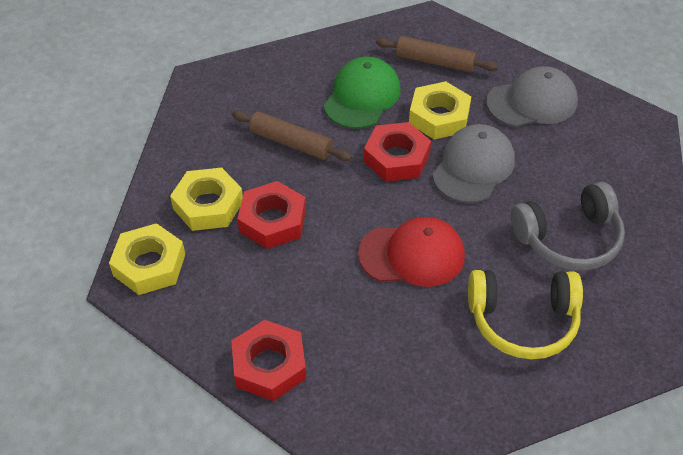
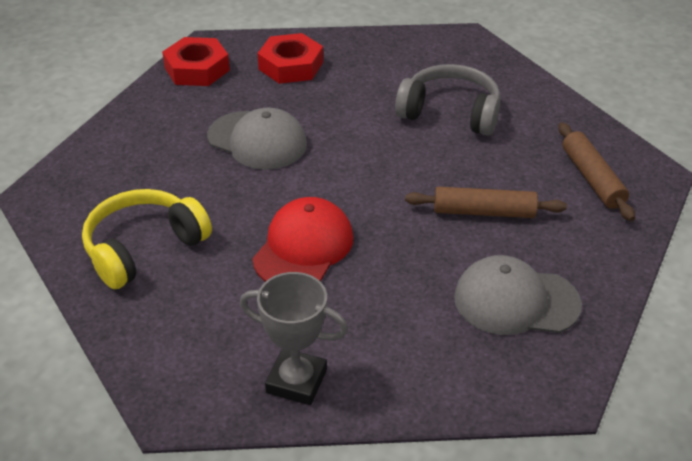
green cap: 1 -> 0
grey trophy: 0 -> 1
red nut: 3 -> 2
yellow nut: 3 -> 0

